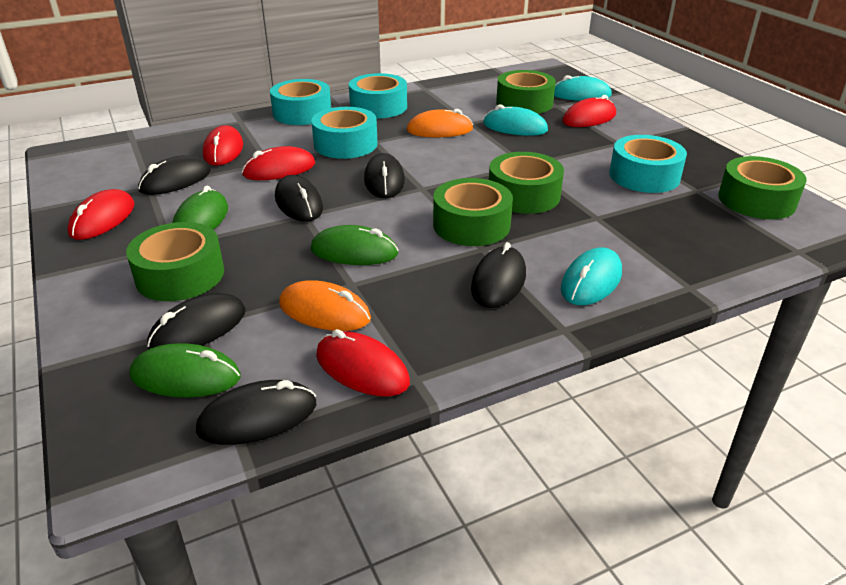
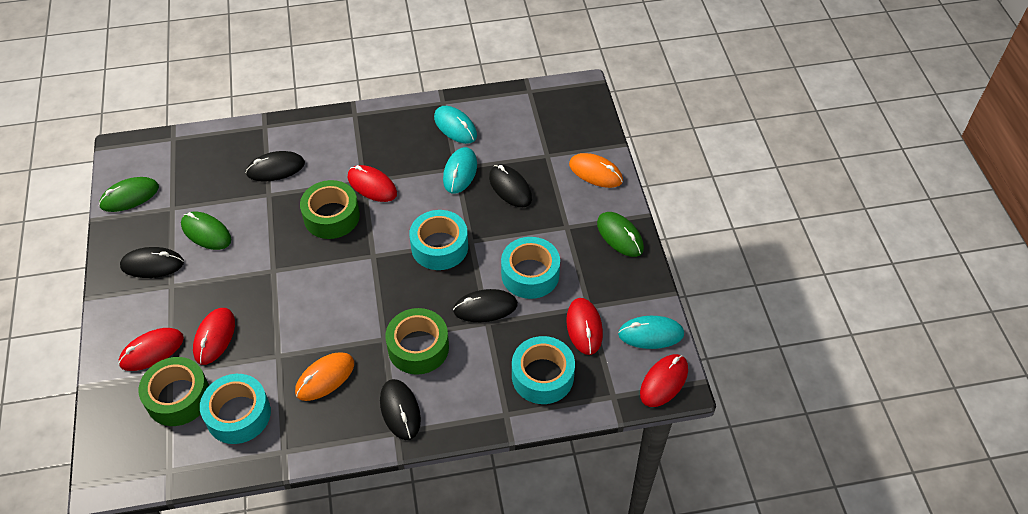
black mouse: 6 -> 5
green tape: 5 -> 3

